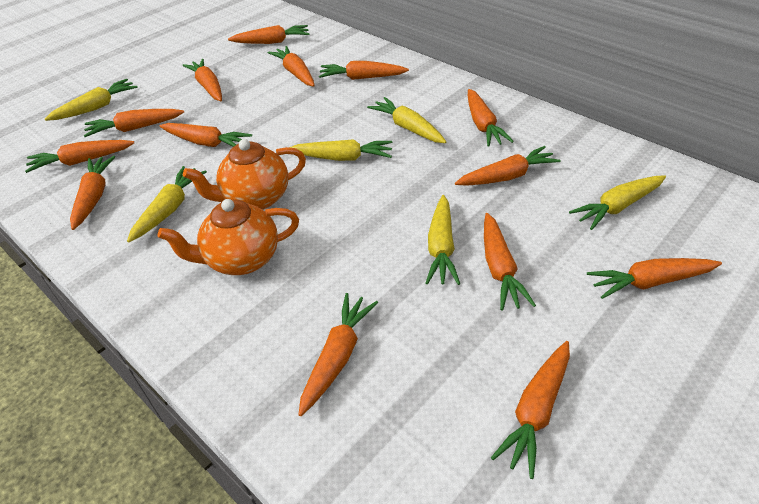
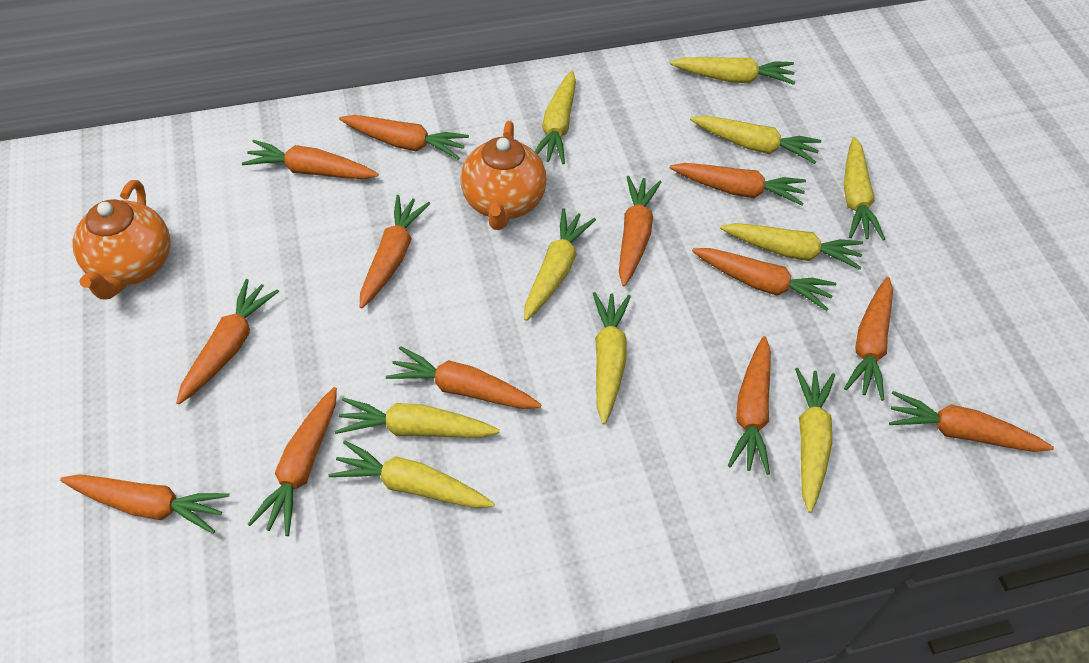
orange carrot: 14 -> 13
yellow carrot: 6 -> 10

